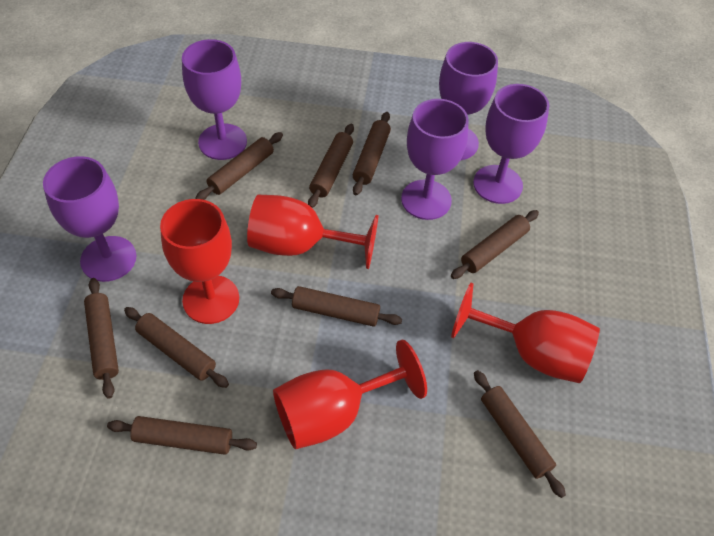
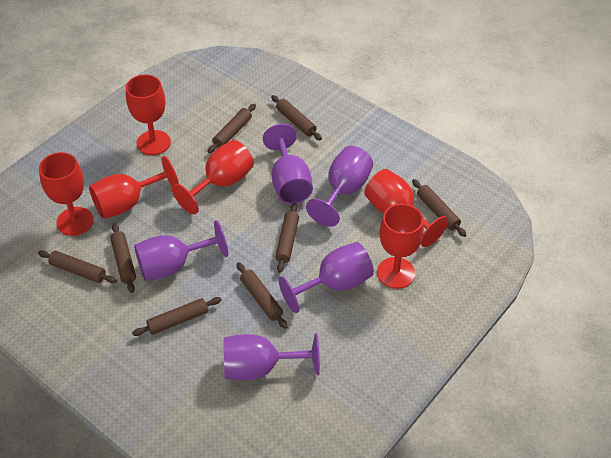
brown rolling pin: 9 -> 8
red goblet: 4 -> 6

